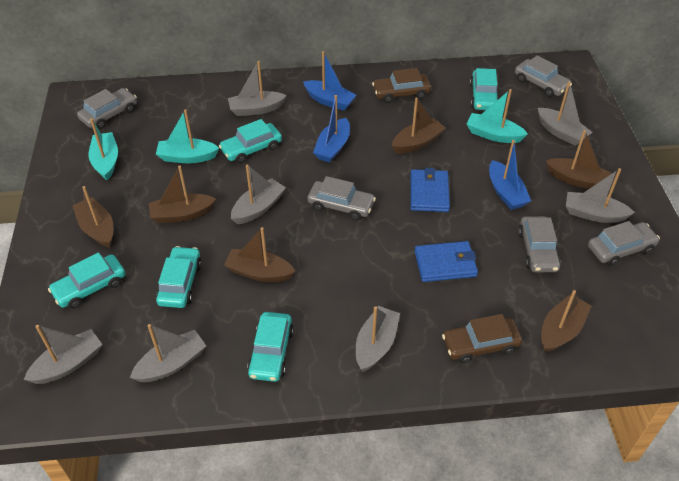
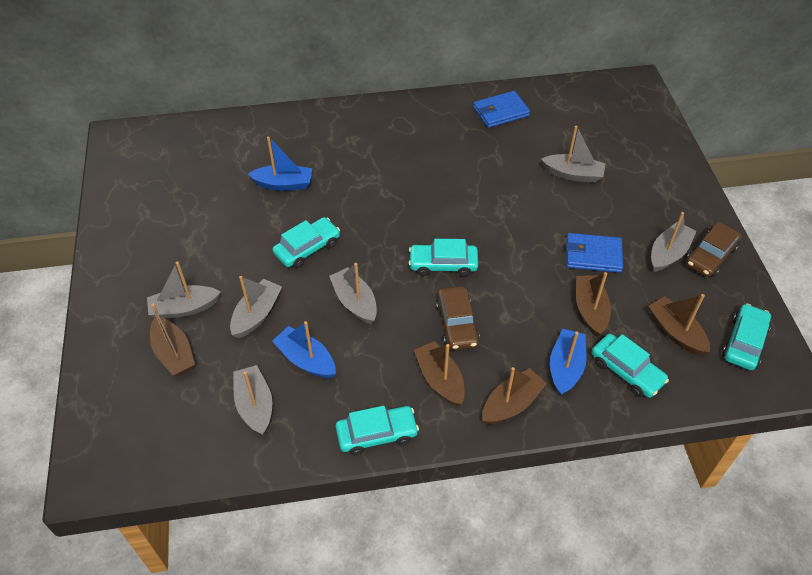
brown boat: 6 -> 5
grey boat: 7 -> 6
grey car: 5 -> 0
turquoise boat: 3 -> 0

